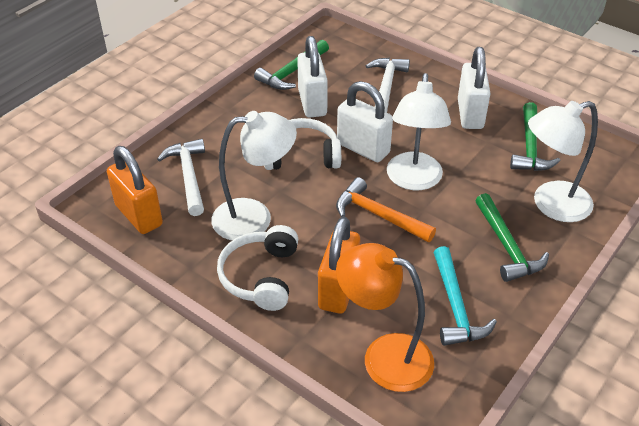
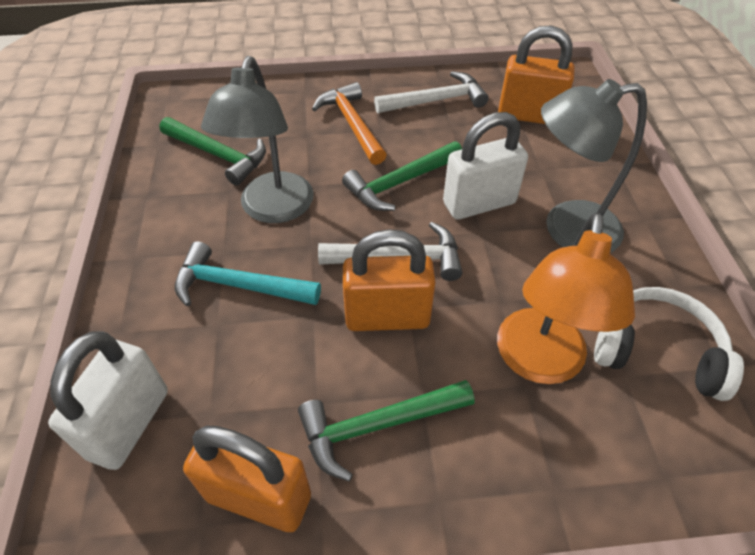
grey lamp: 0 -> 2
orange padlock: 2 -> 3
white headphones: 2 -> 1
white lamp: 3 -> 0
white padlock: 3 -> 2

